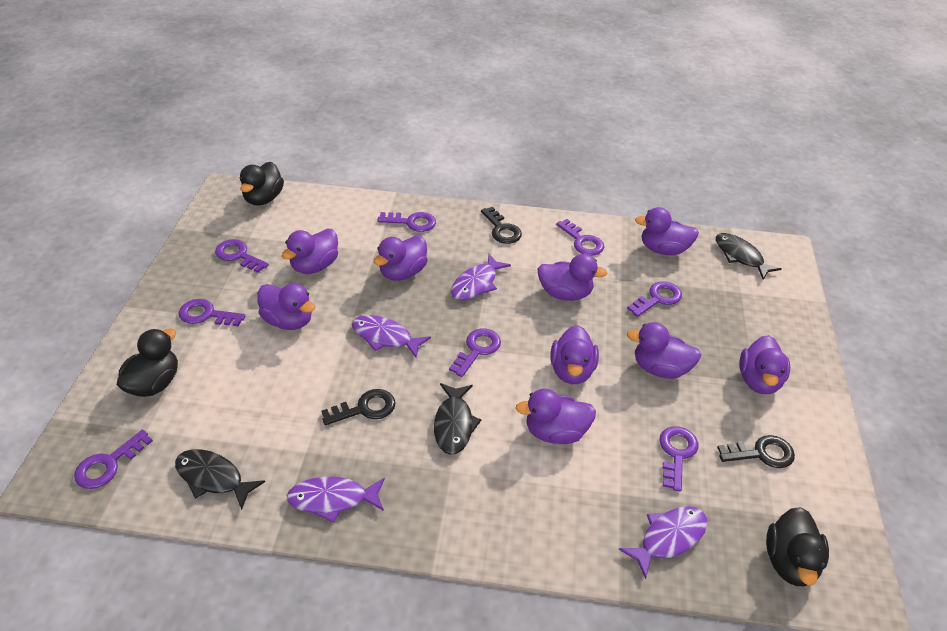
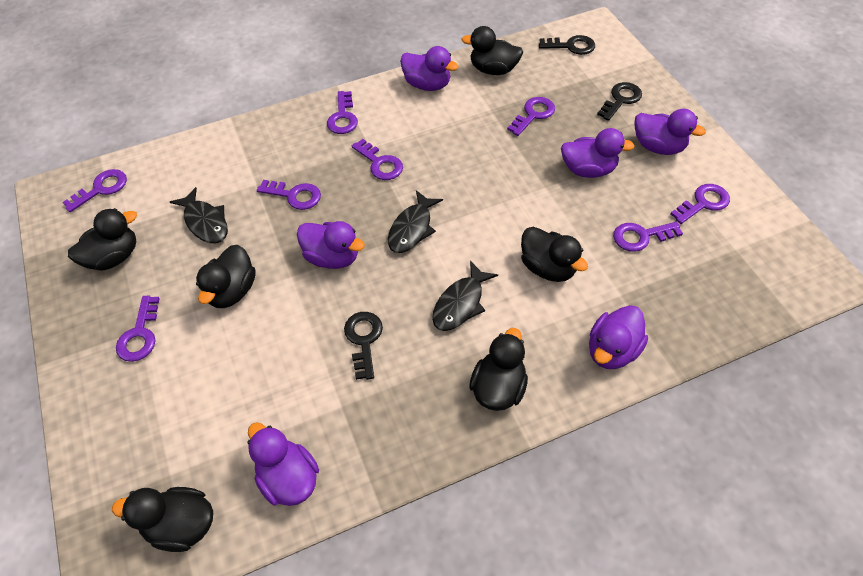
black duck: 3 -> 6
purple duck: 9 -> 6
purple fish: 4 -> 0

